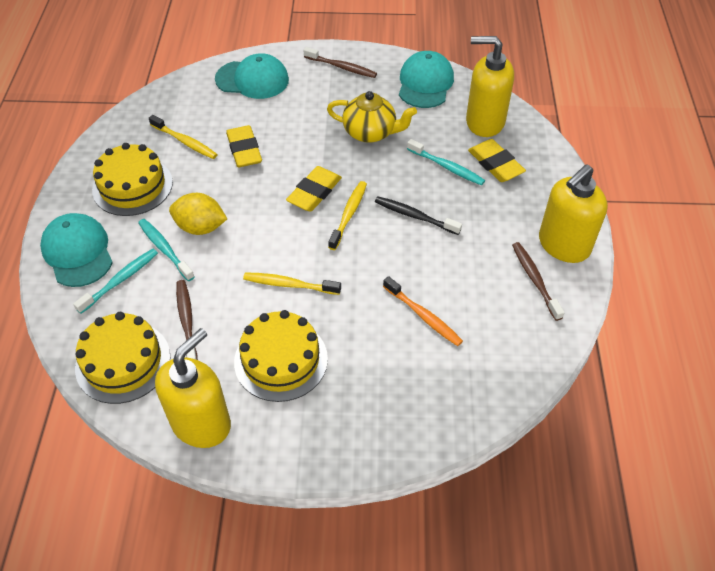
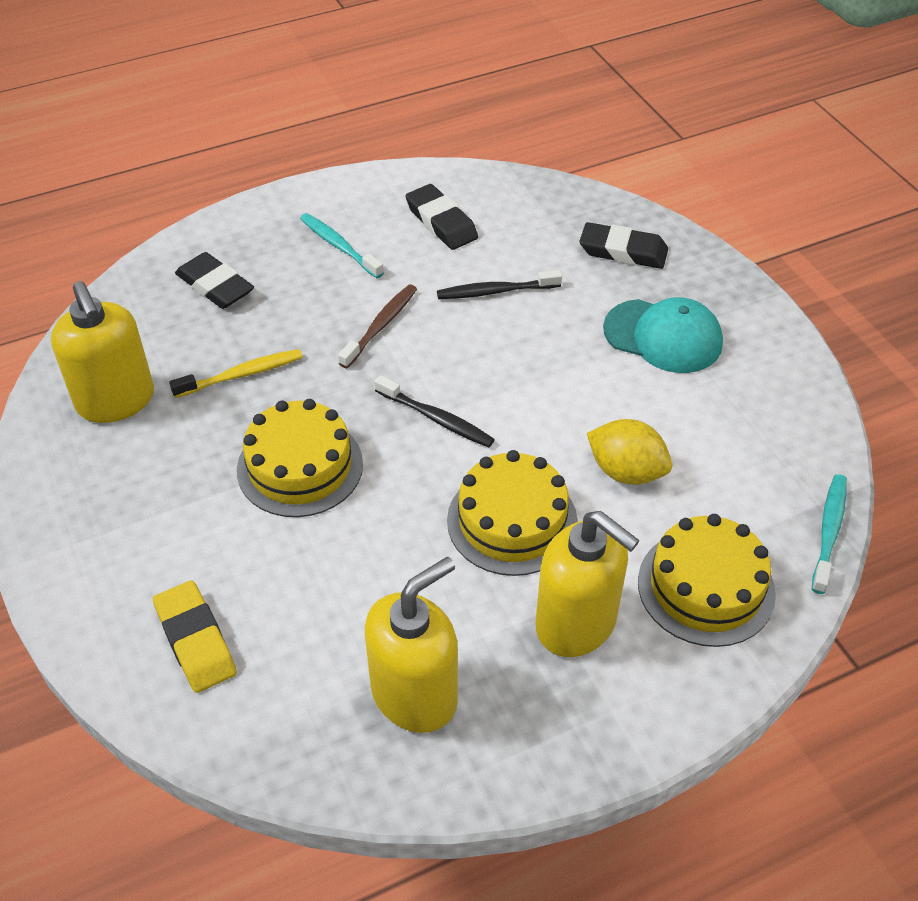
black eraser: 0 -> 3
black toothbrush: 1 -> 2
brown toothbrush: 3 -> 1
orange toothbrush: 1 -> 0
turquoise cap: 3 -> 1
turquoise toothbrush: 3 -> 2
yellow eraser: 3 -> 1
yellow teapot: 1 -> 0
yellow toothbrush: 3 -> 1

